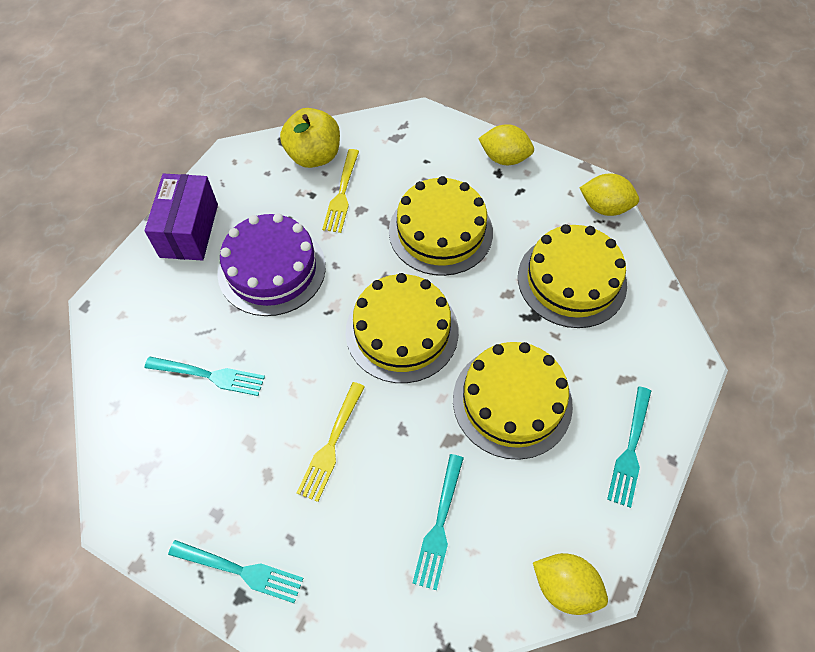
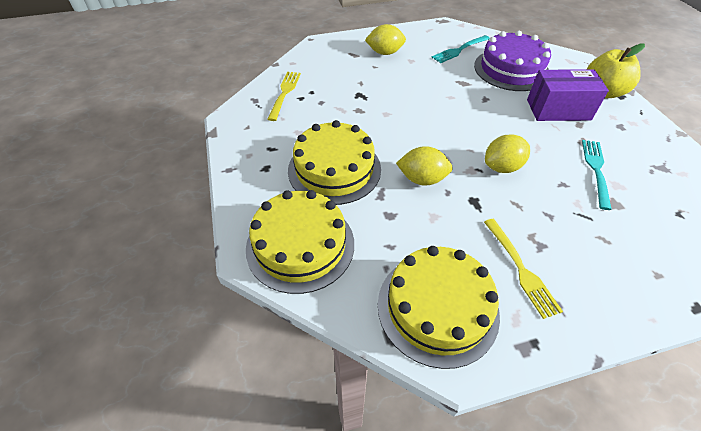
turquoise fork: 4 -> 2
yellow cake: 4 -> 3

